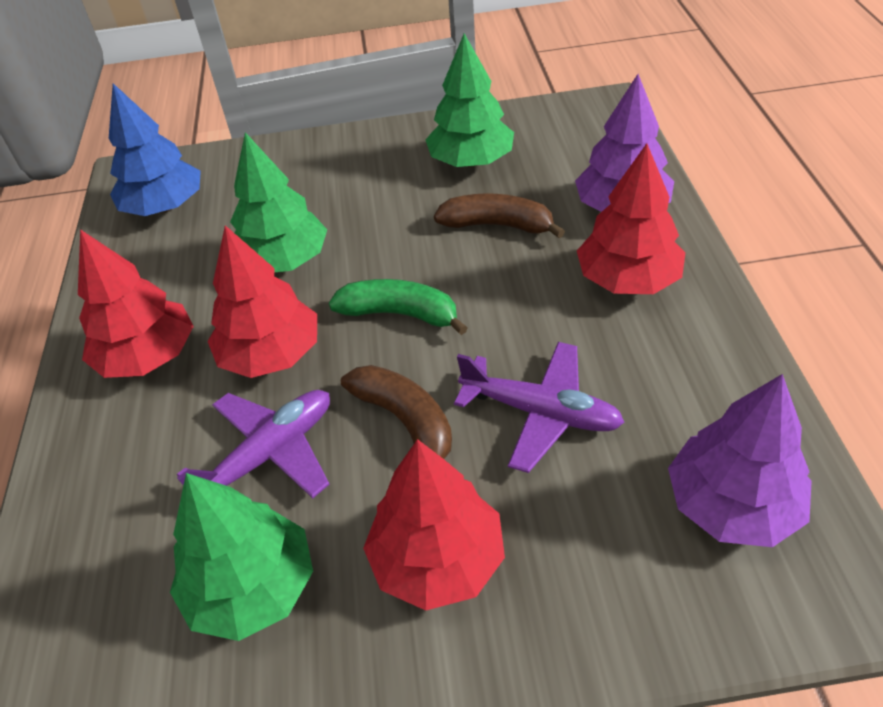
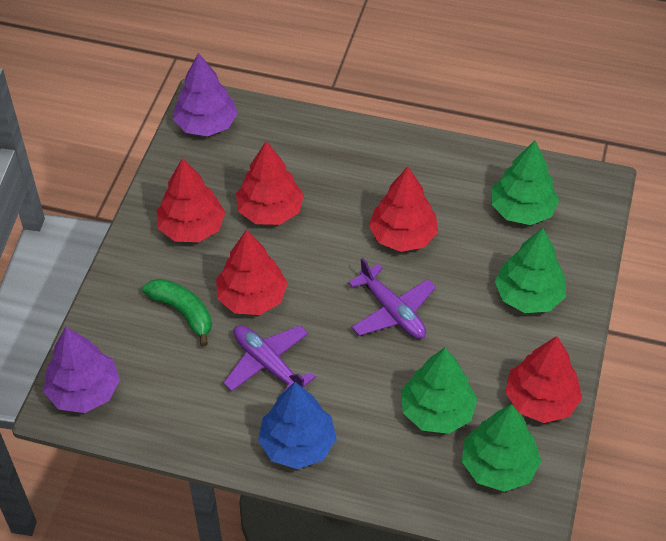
brown banana: 2 -> 0
green tree: 3 -> 4
red tree: 4 -> 5

